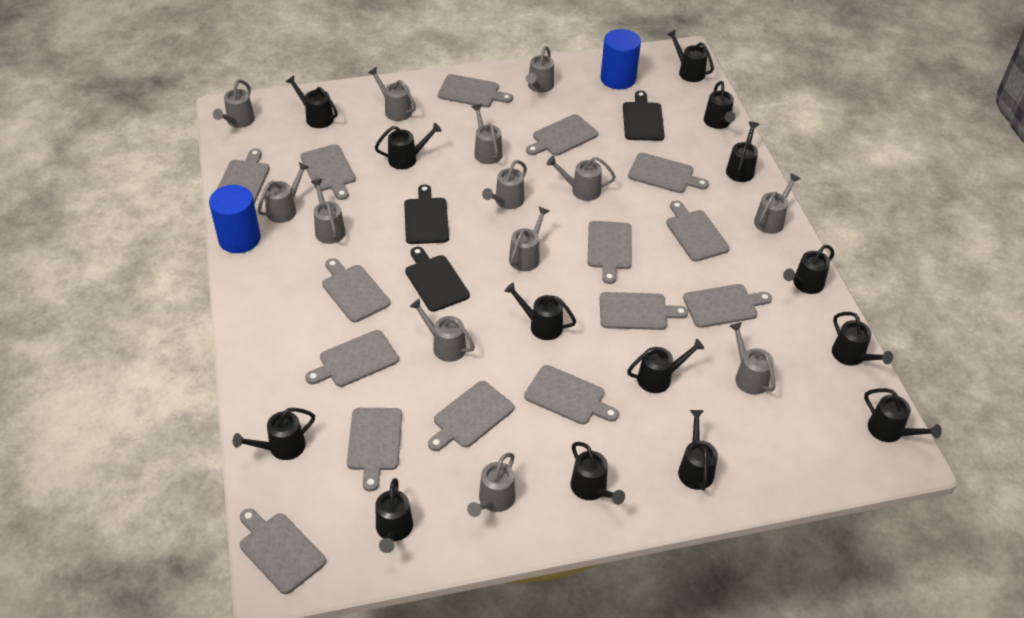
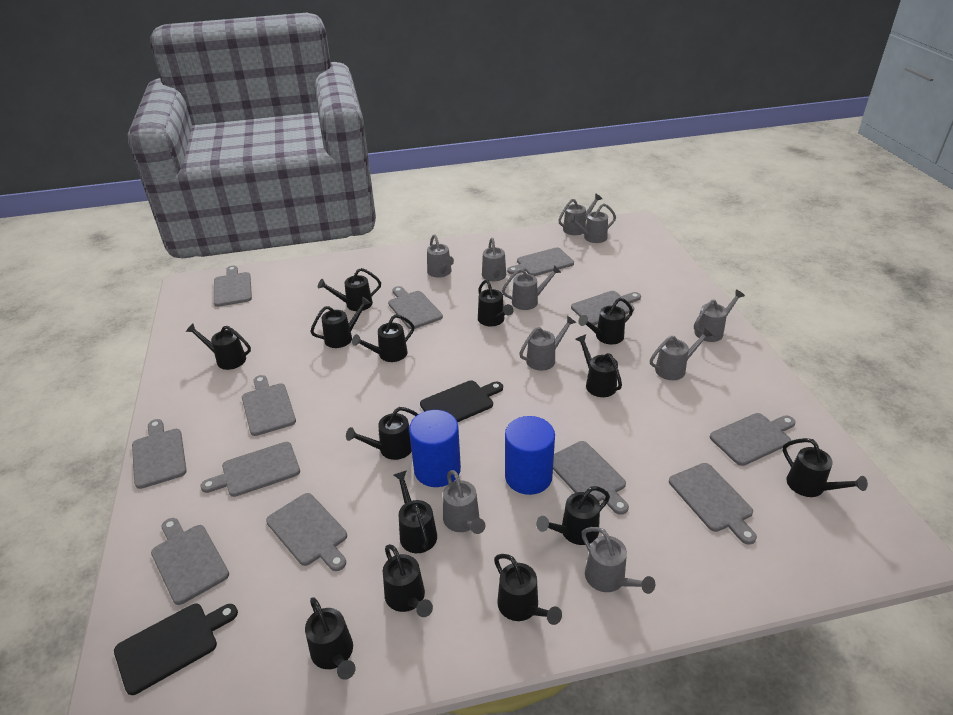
black cutting board: 3 -> 2
grey cutting board: 15 -> 12
grey watering can: 13 -> 10

